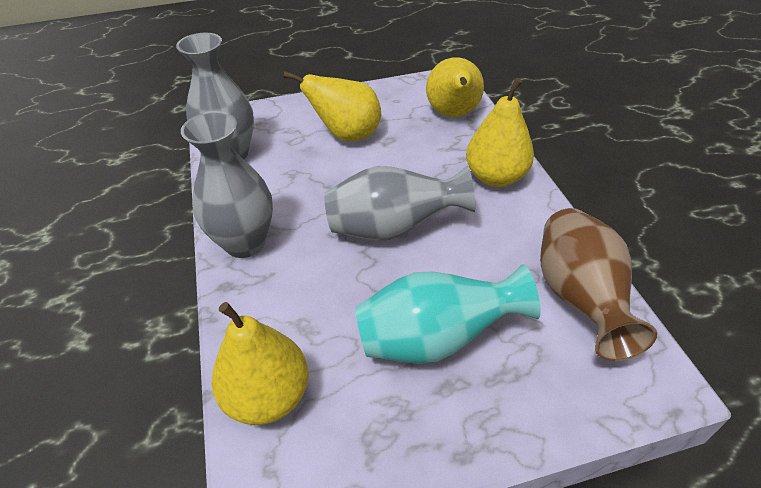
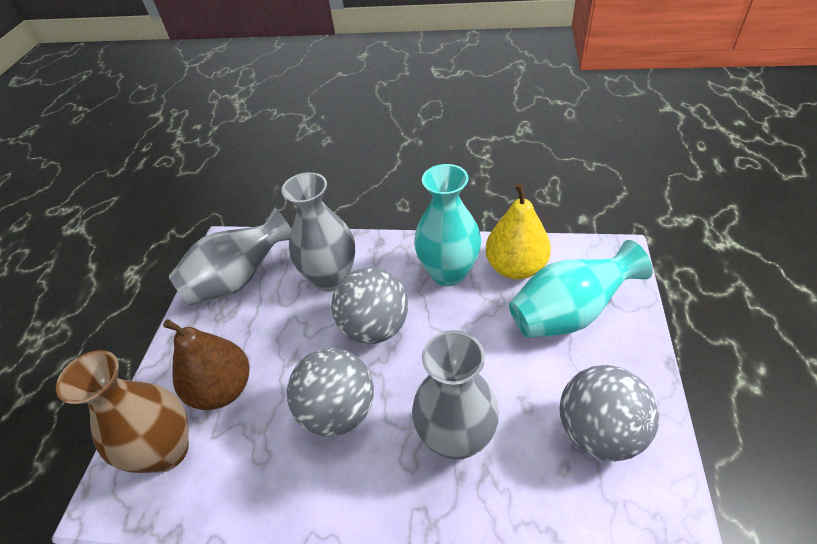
brown pear: 0 -> 1
grey ball: 0 -> 3
turquoise vase: 1 -> 2
yellow pear: 4 -> 1

